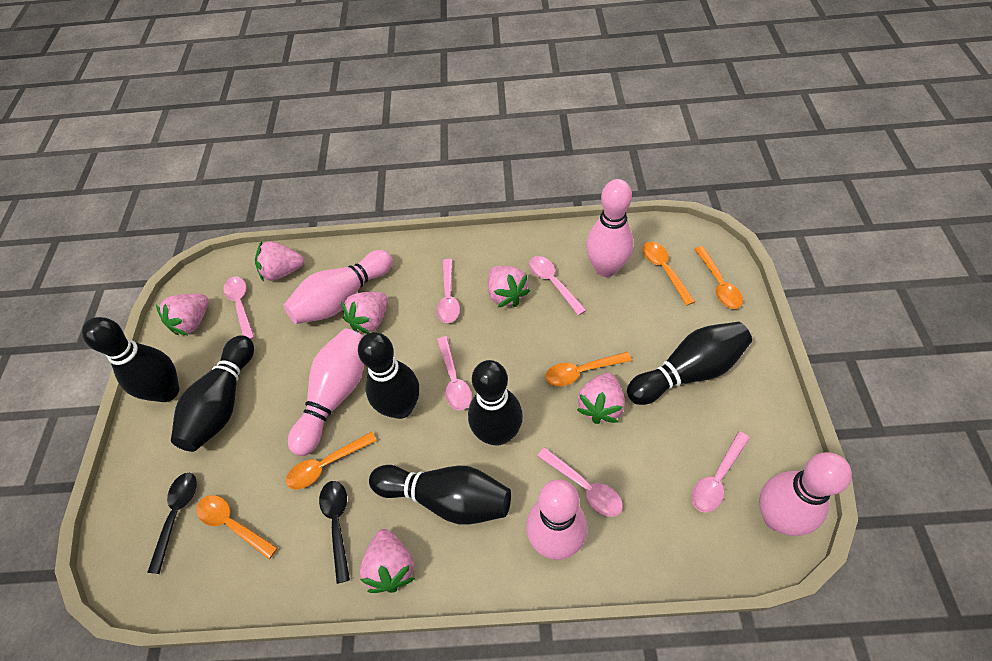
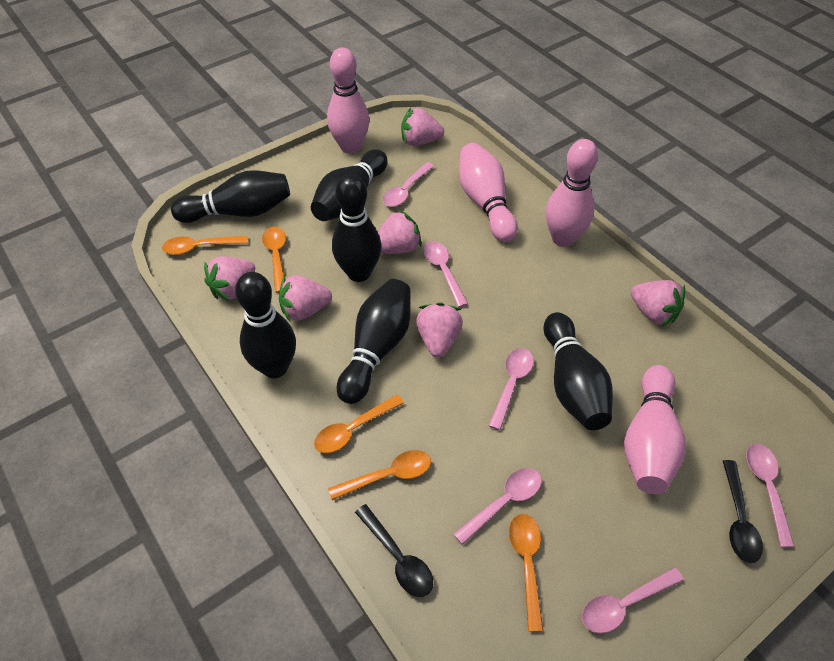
pink bowling pin: 5 -> 4

